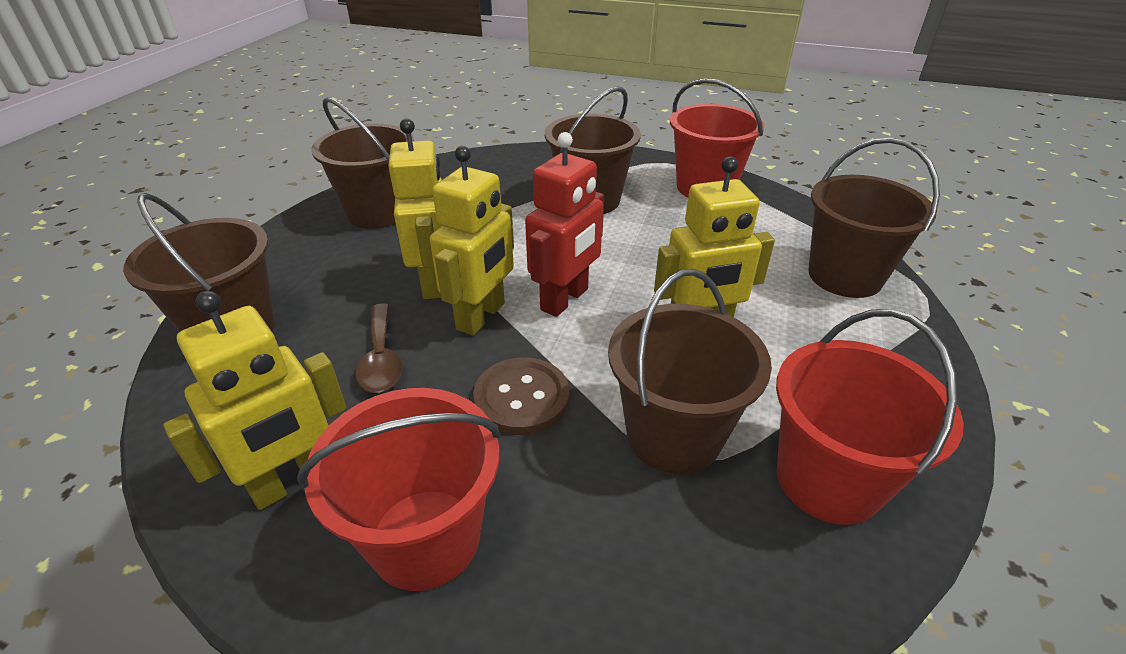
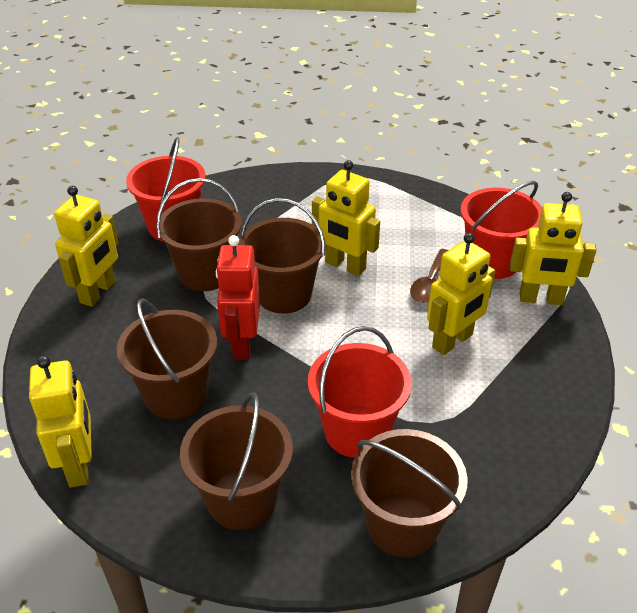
brown button: 1 -> 0
yellow robot: 4 -> 5

